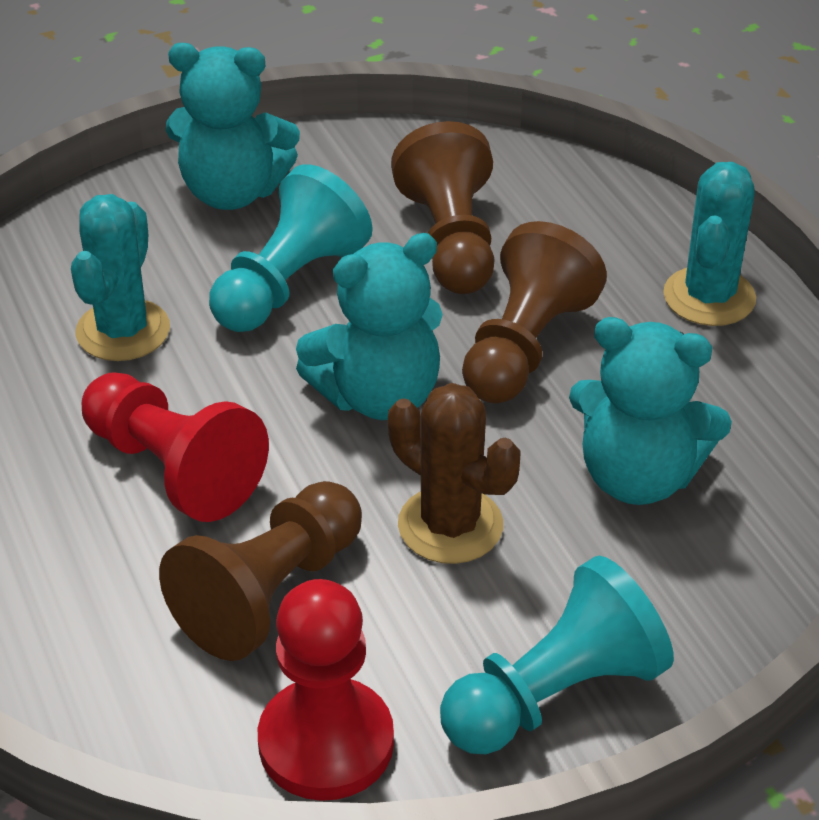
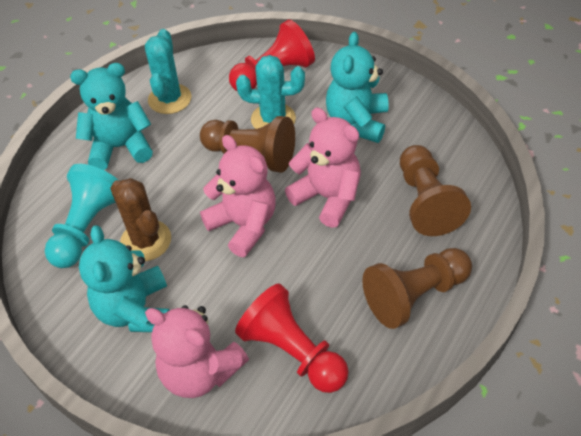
pink teddy bear: 0 -> 3
turquoise pawn: 2 -> 1

